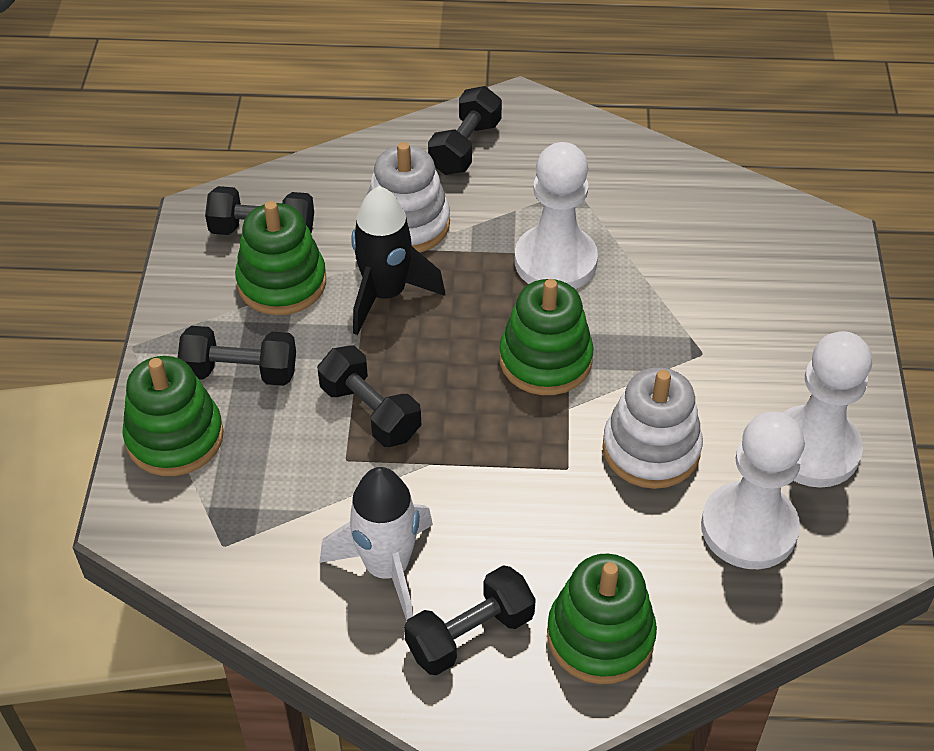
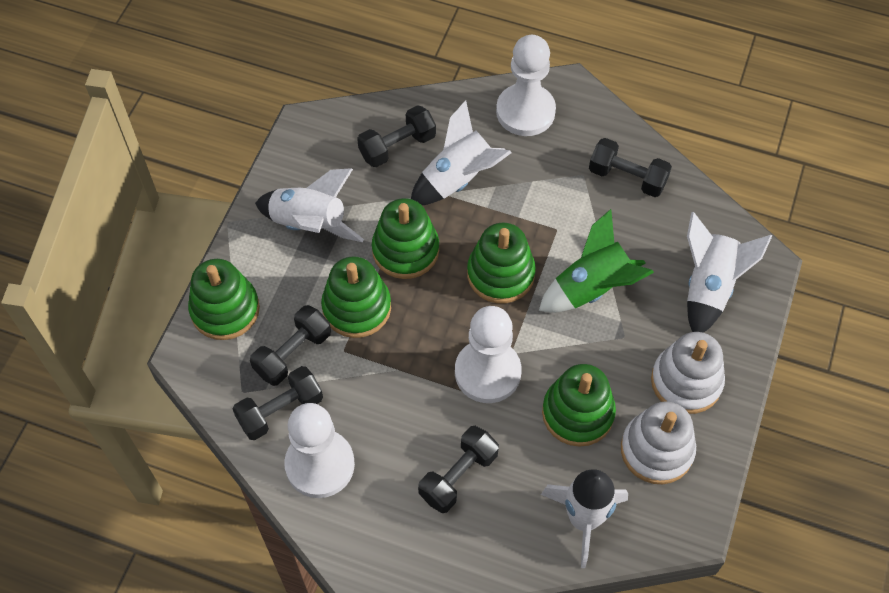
black rocket: 1 -> 0
green rocket: 0 -> 1
green stacking toy: 4 -> 5
white rocket: 1 -> 4

